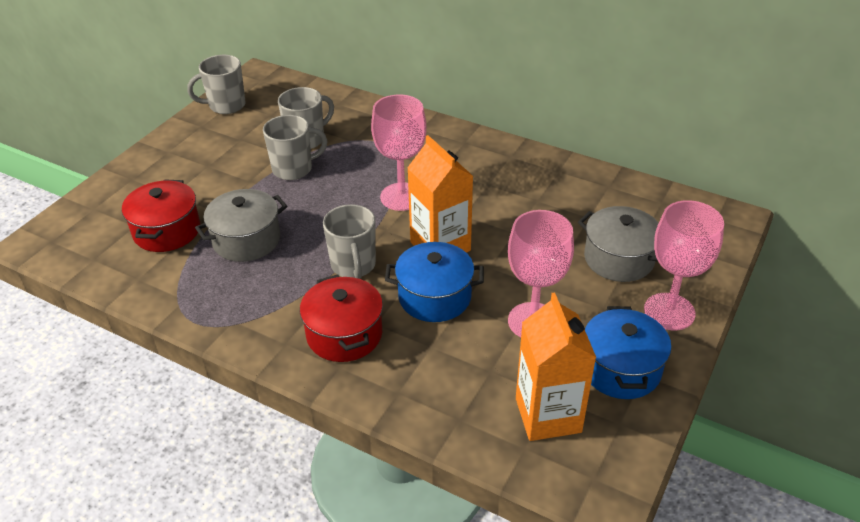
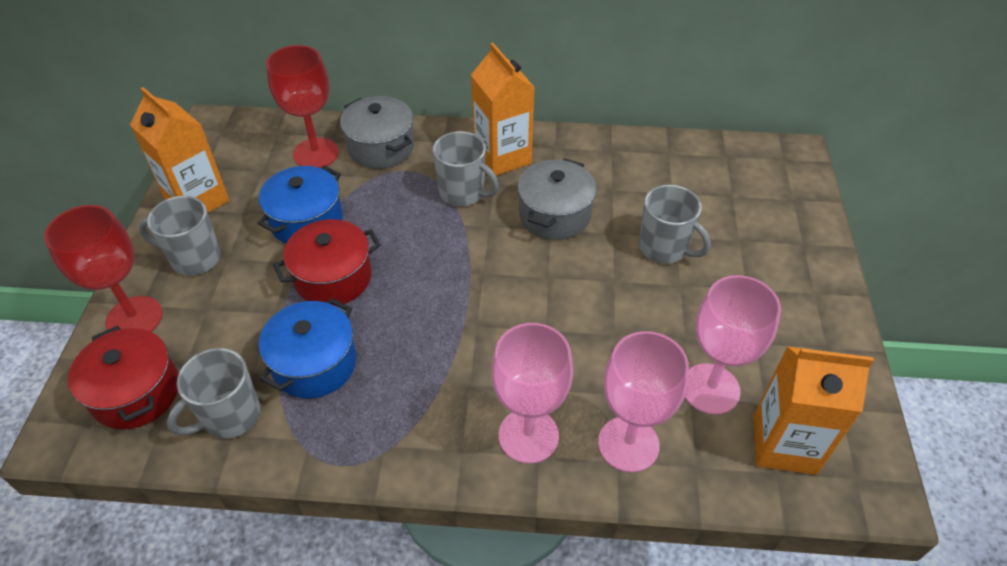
orange carton: 2 -> 3
red goblet: 0 -> 2

